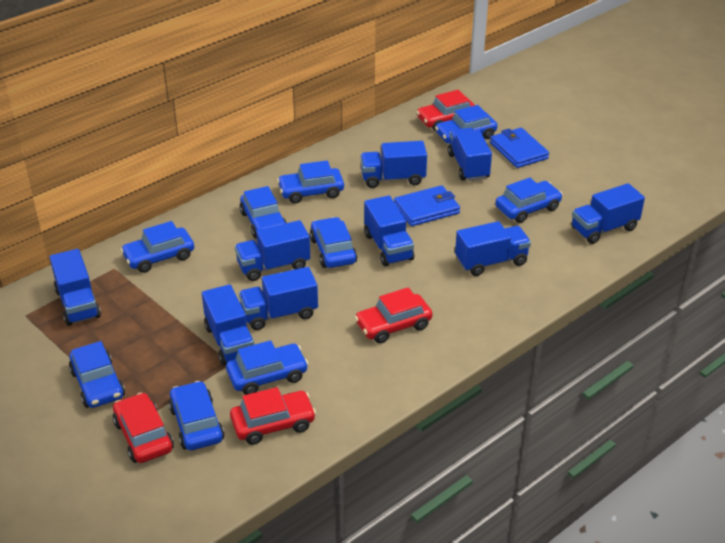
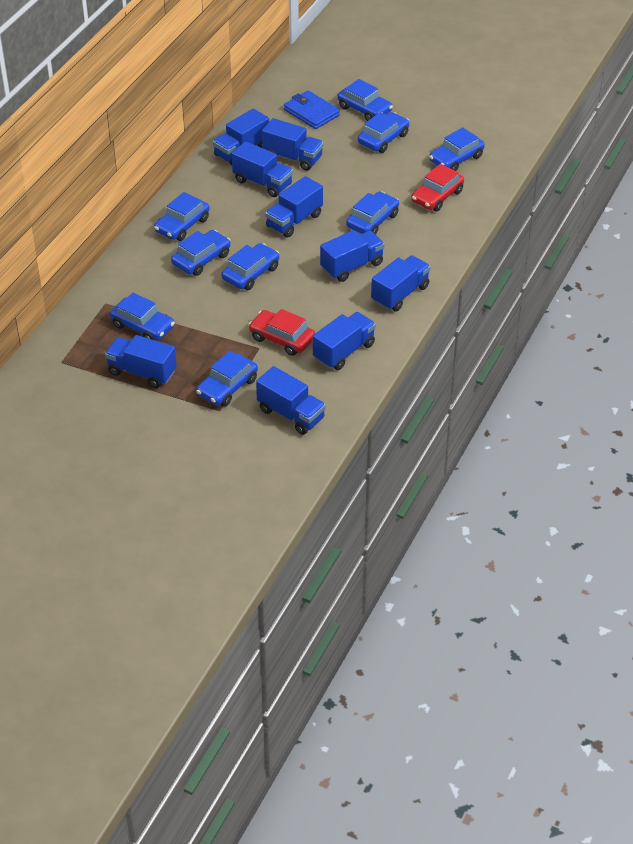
blue wallet: 2 -> 1
red car: 4 -> 2

